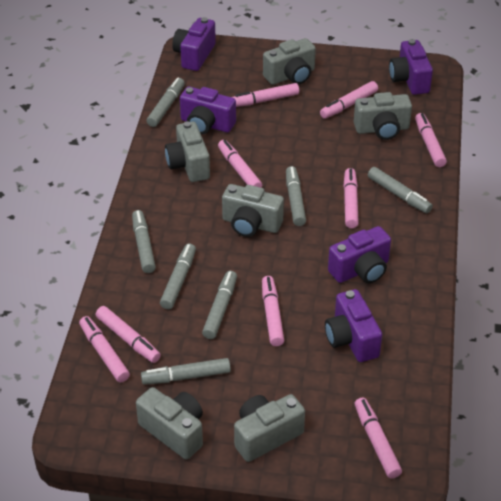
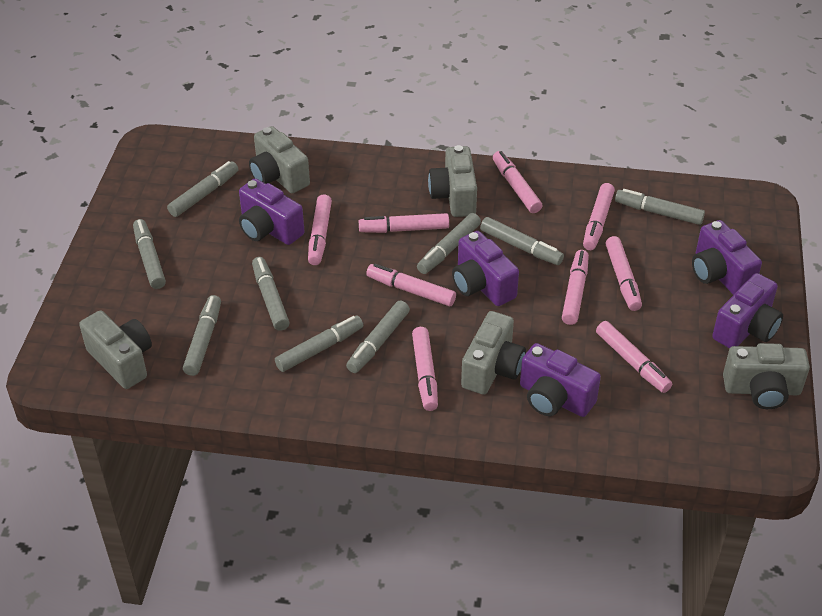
grey camera: 6 -> 5
grey marker: 7 -> 9

